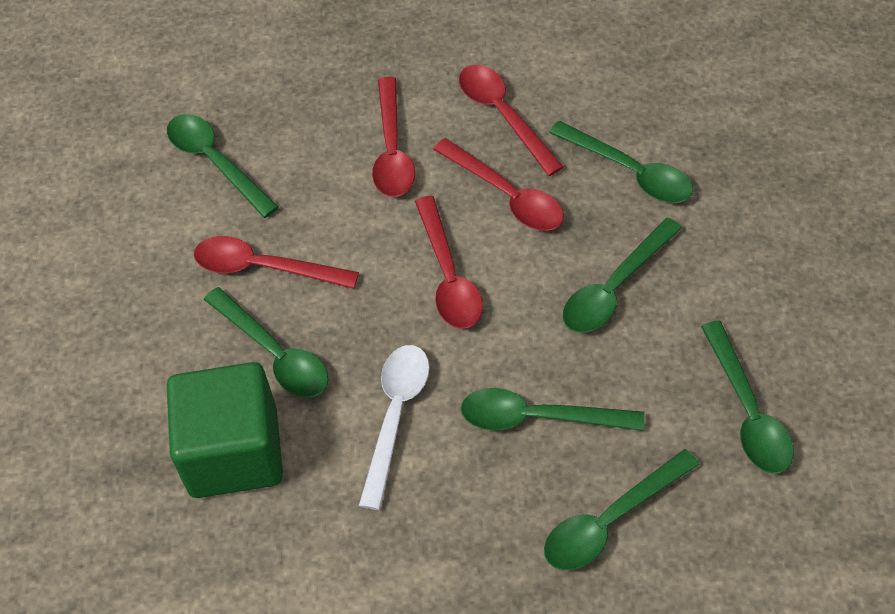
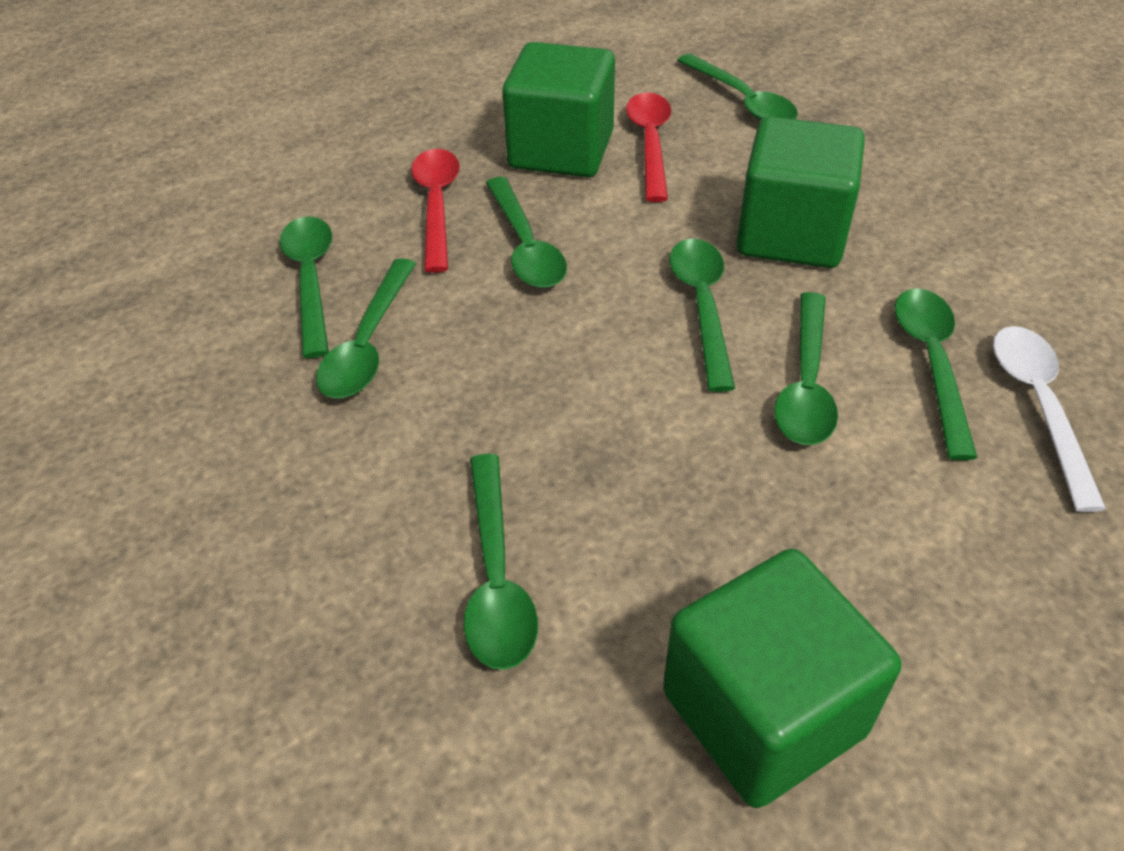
green cube: 1 -> 3
green spoon: 7 -> 8
red spoon: 5 -> 2

